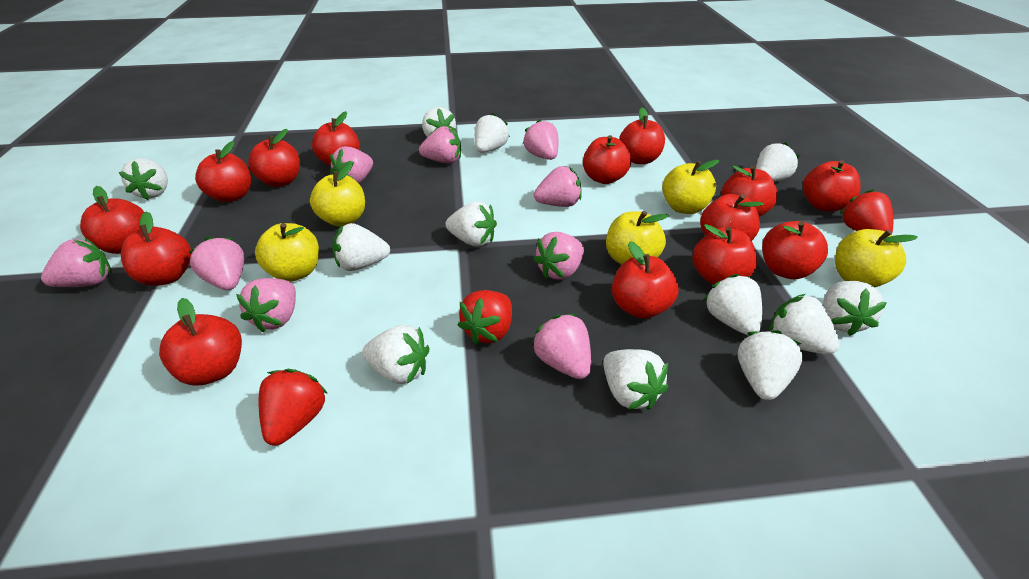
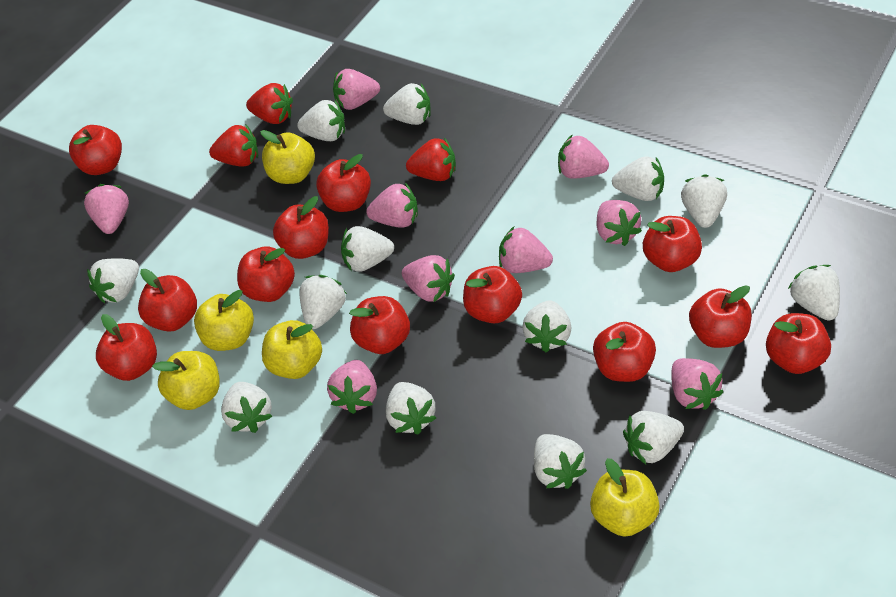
red apple: 14 -> 12
white strawberry: 12 -> 13

